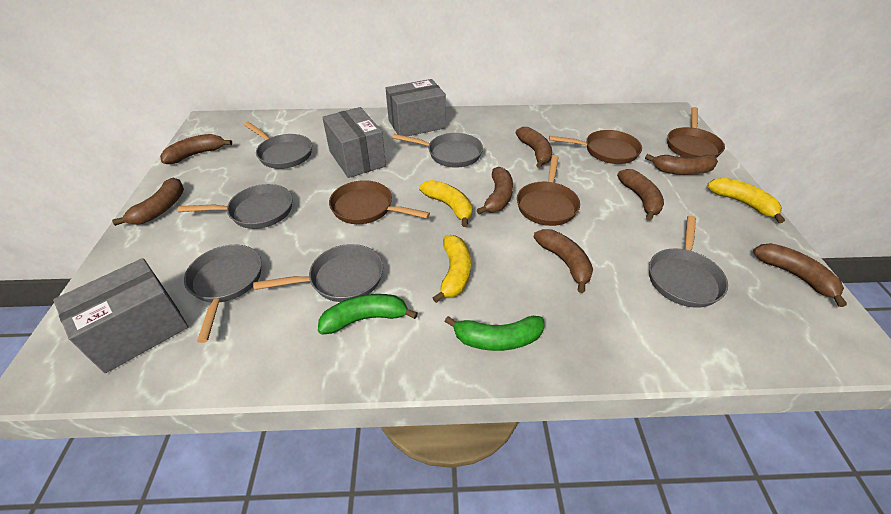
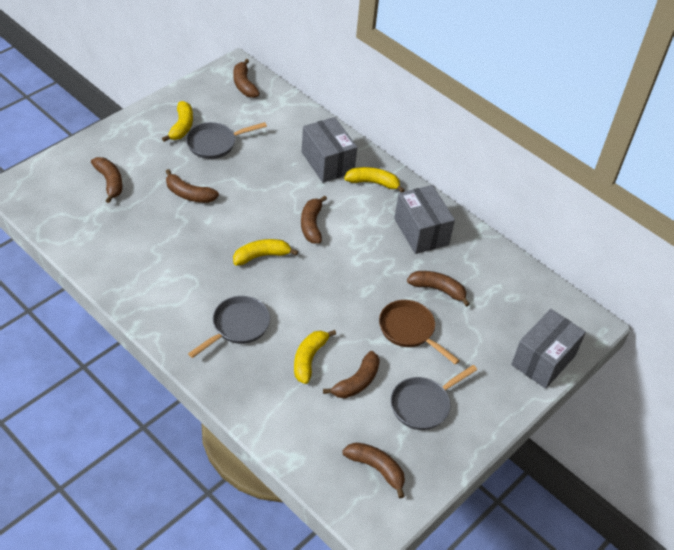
brown banana: 8 -> 7
brown pan: 4 -> 1
green banana: 2 -> 0
grey pan: 6 -> 3
yellow banana: 3 -> 4

